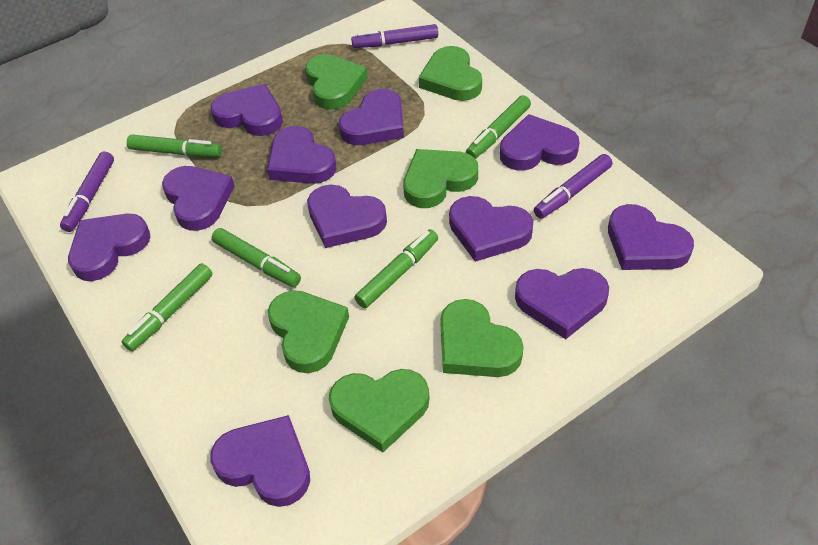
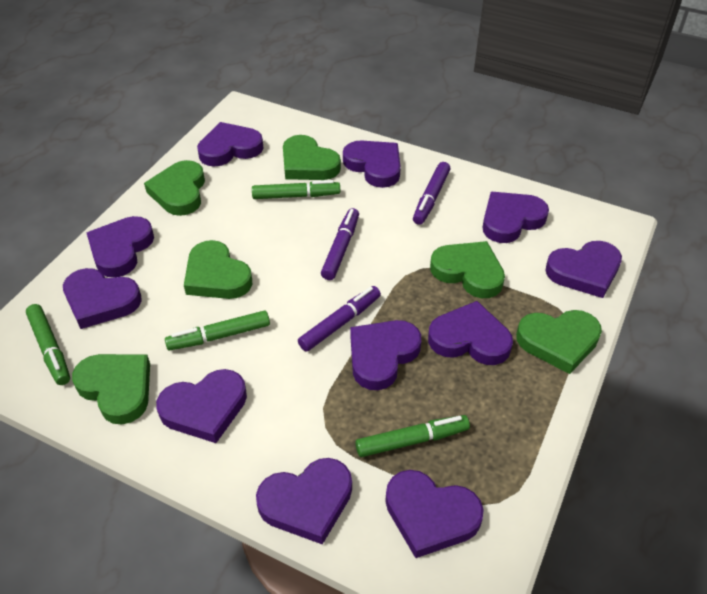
green marker: 5 -> 4

